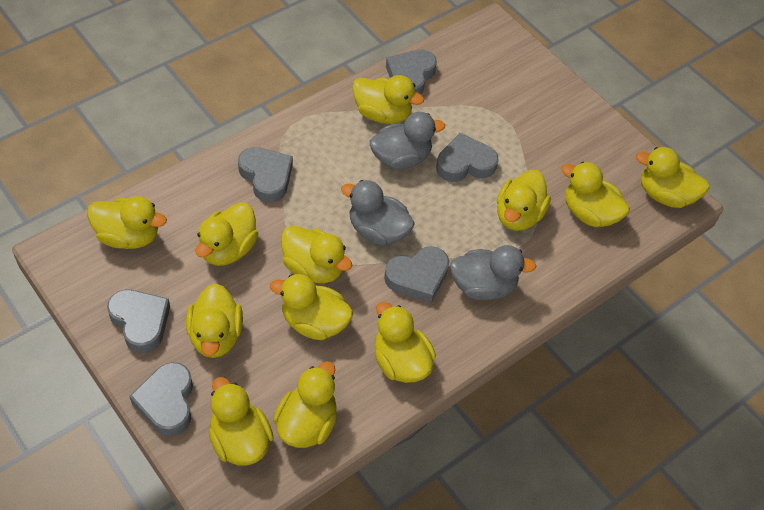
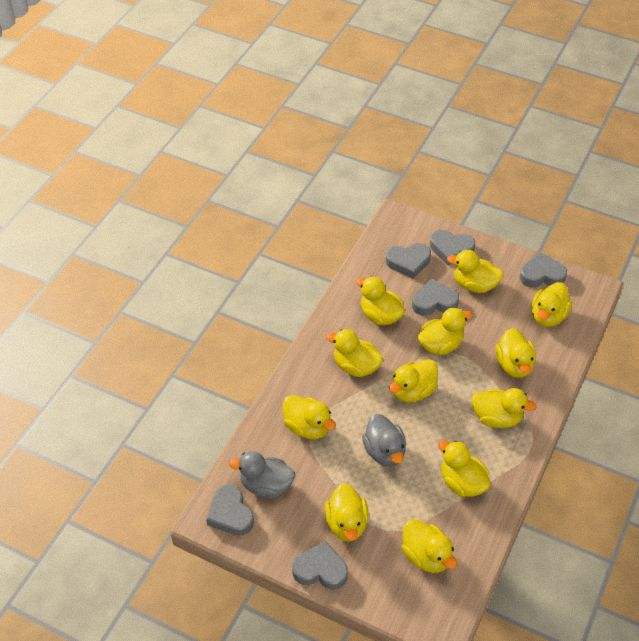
grey duck: 3 -> 2

